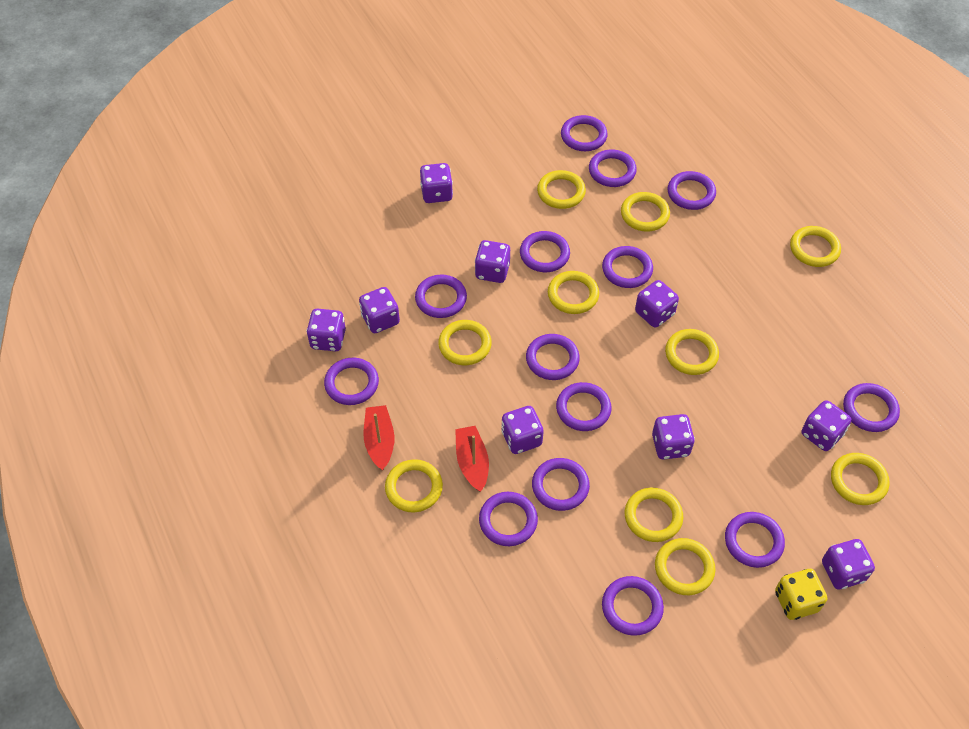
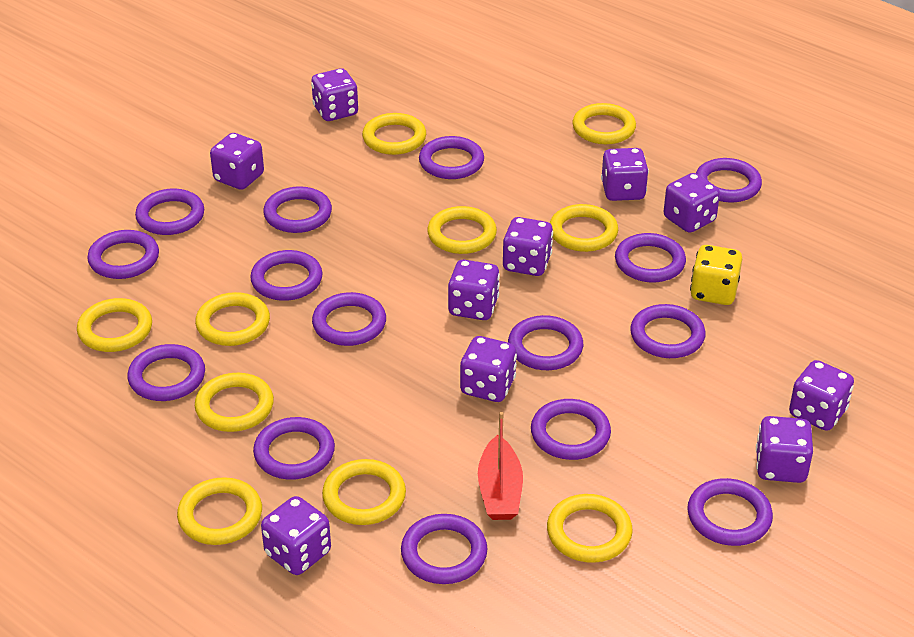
purple dice: 9 -> 10
purple ring: 14 -> 15
red boat: 2 -> 1

